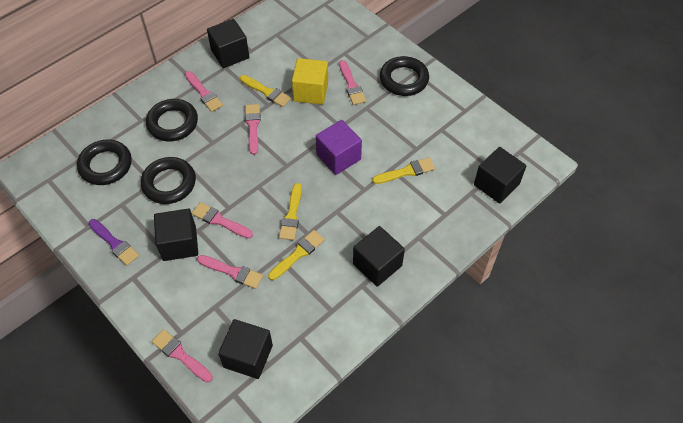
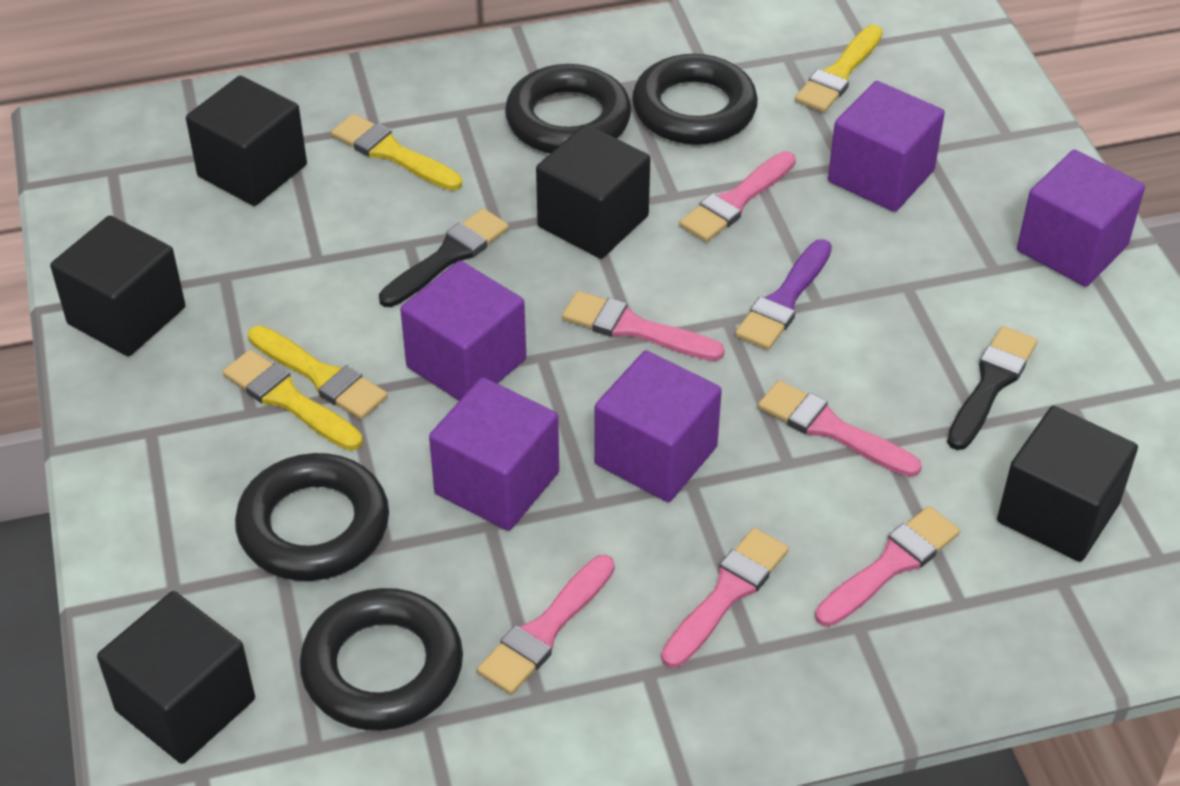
black brush: 0 -> 2
purple cube: 1 -> 5
yellow cube: 1 -> 0

